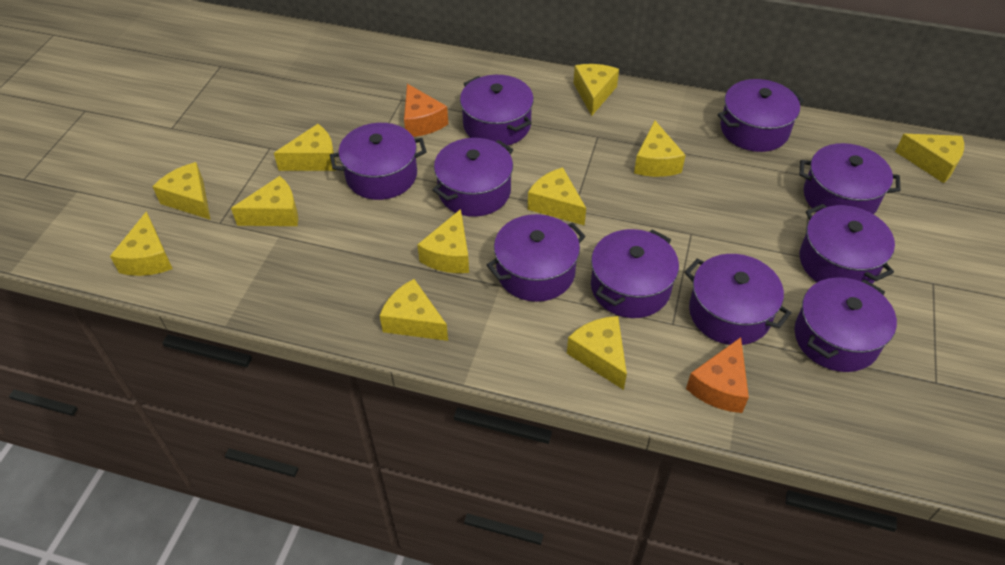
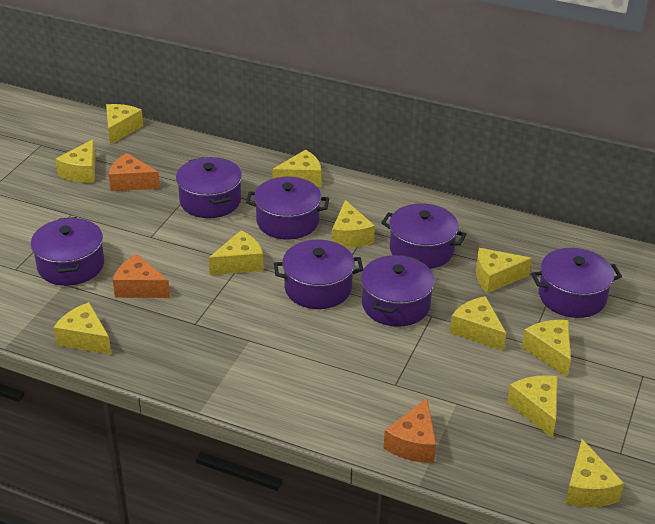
orange cheese: 2 -> 3
purple pot: 10 -> 7

